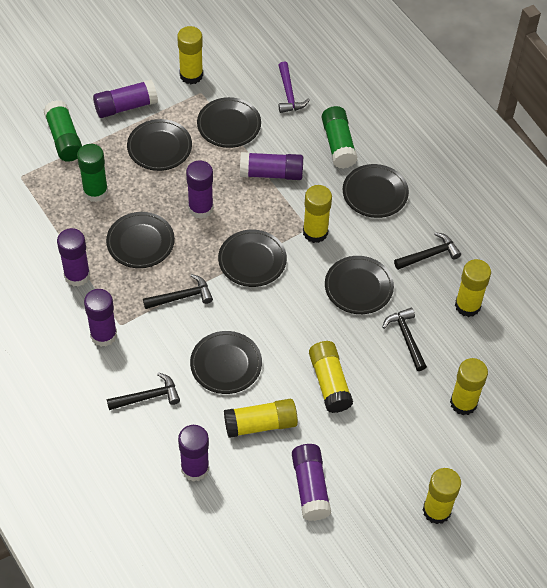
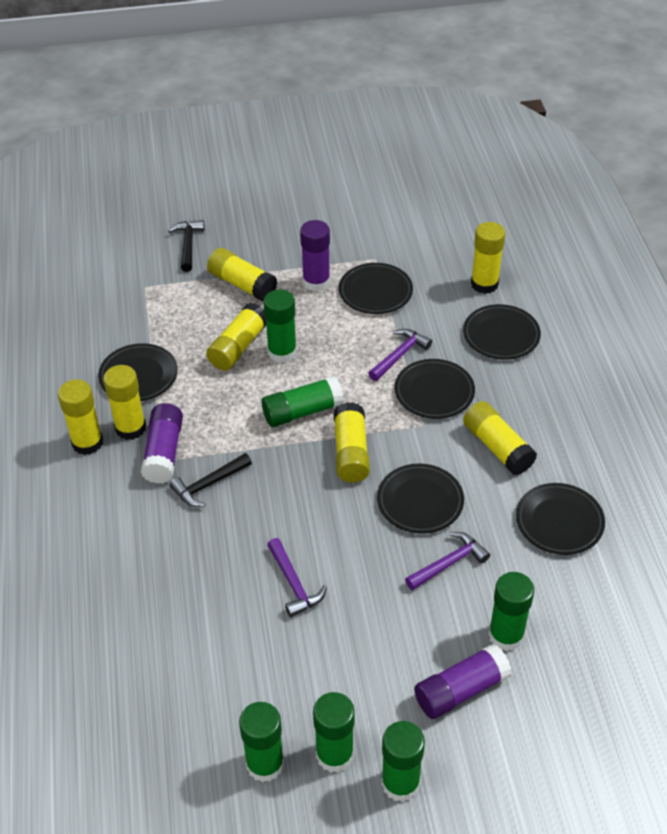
black hammer: 4 -> 2
black plate: 7 -> 6
green glue stick: 3 -> 6
purple glue stick: 7 -> 3
purple hammer: 1 -> 3

